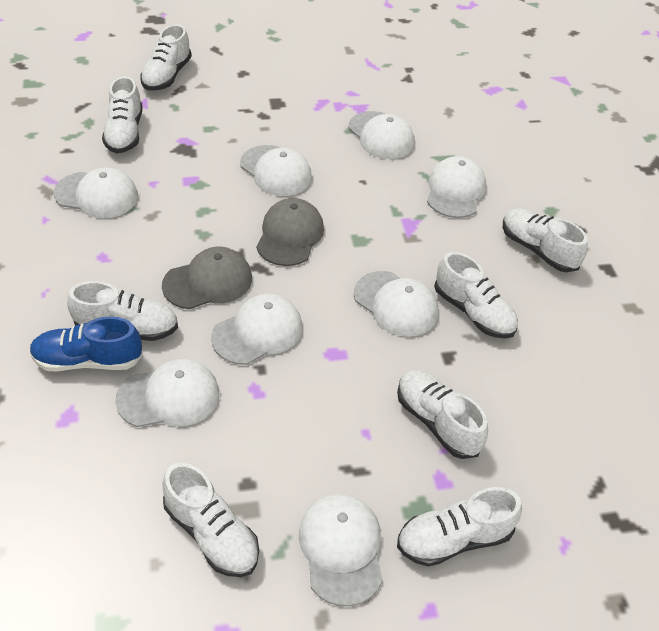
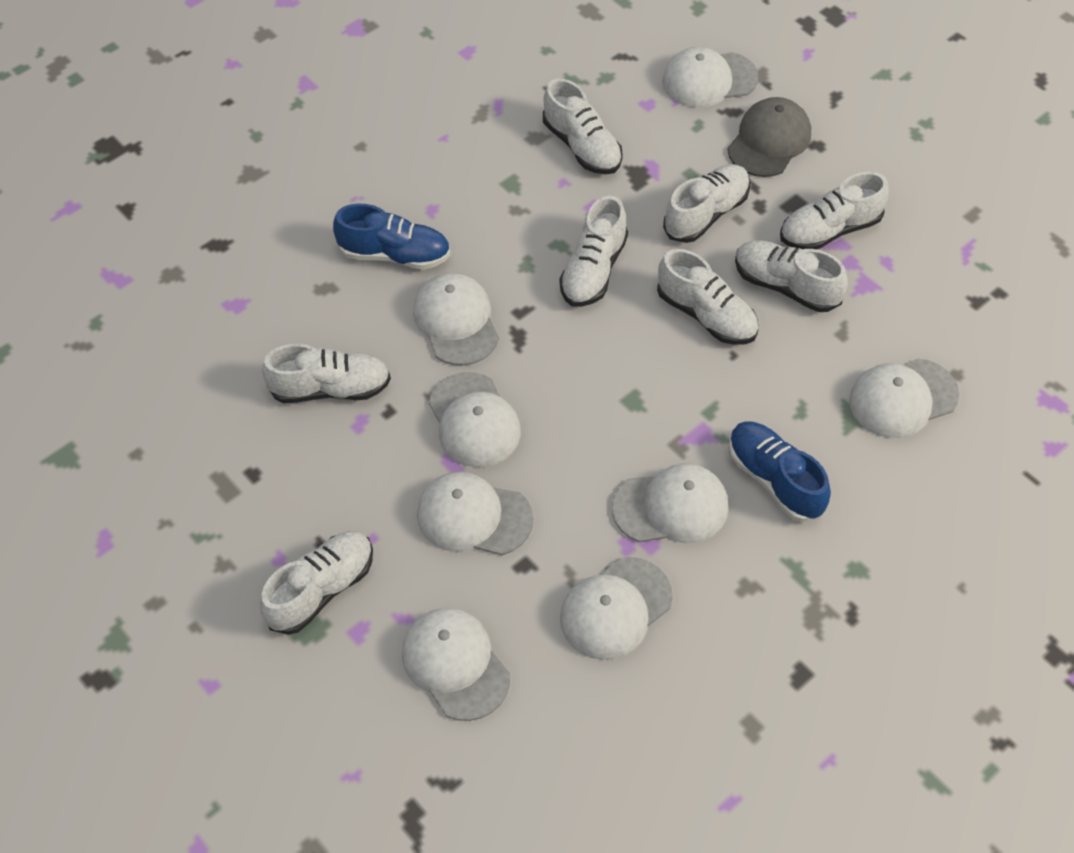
blue shoe: 1 -> 2
grey cap: 2 -> 1

